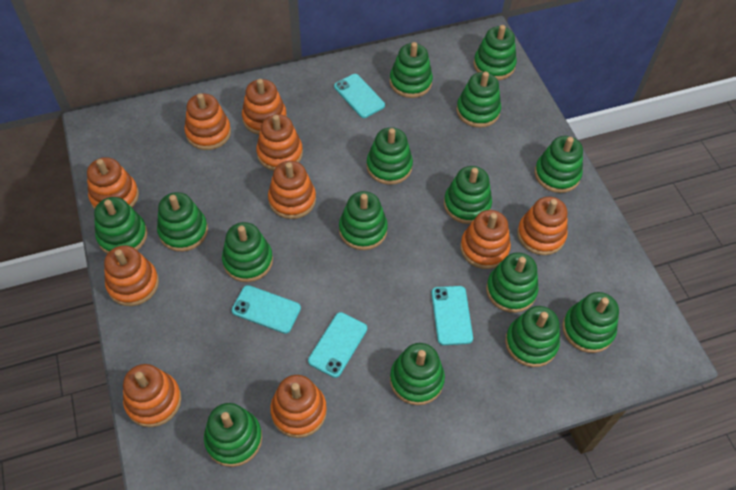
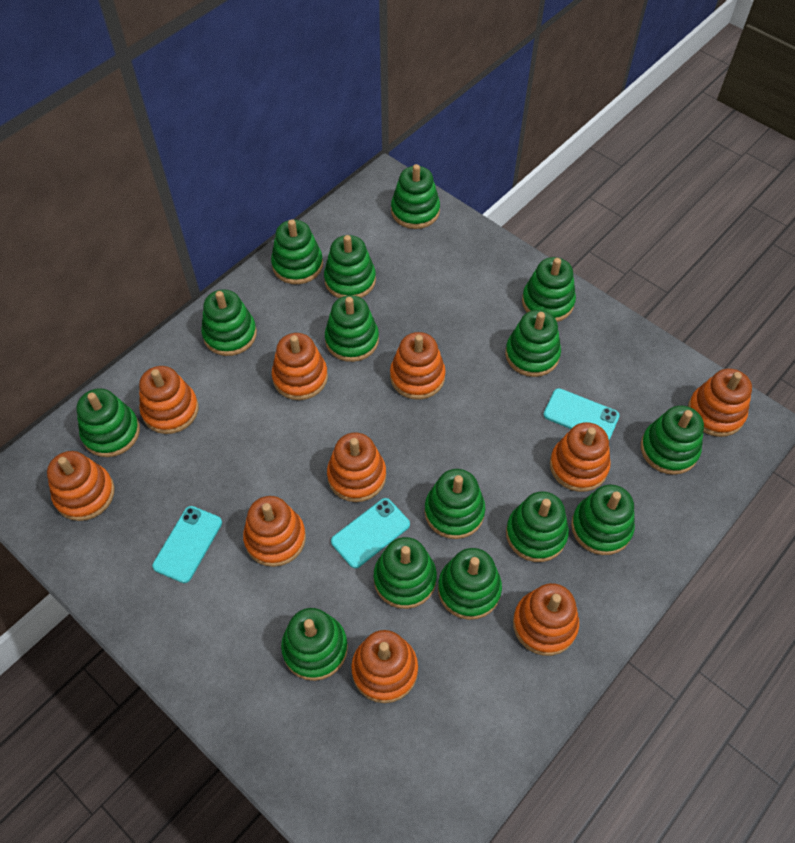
turquoise phone: 4 -> 3

